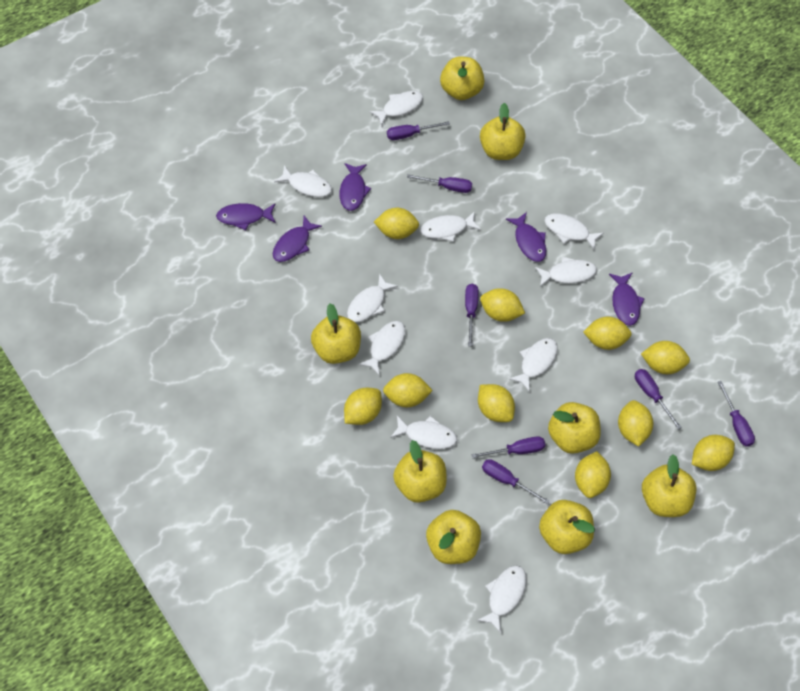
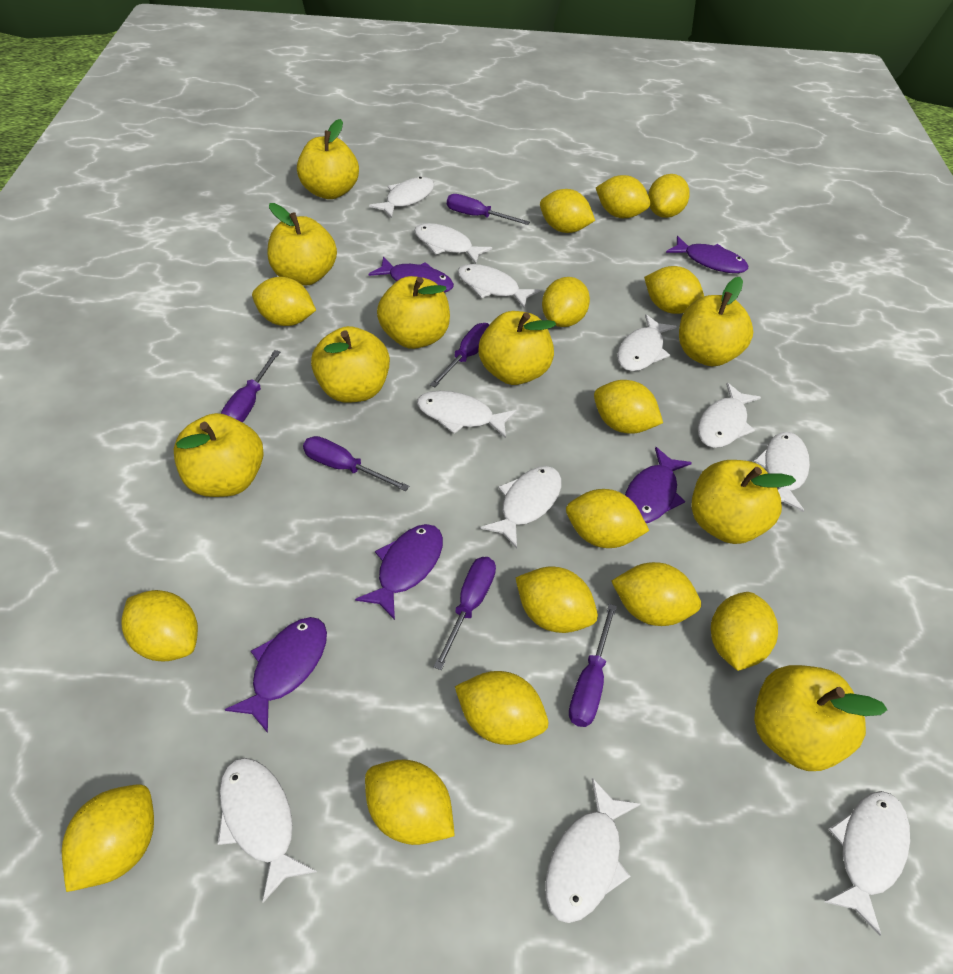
purple screwdriver: 7 -> 6
white fish: 10 -> 11
yellow apple: 8 -> 9
yellow lemon: 10 -> 15

